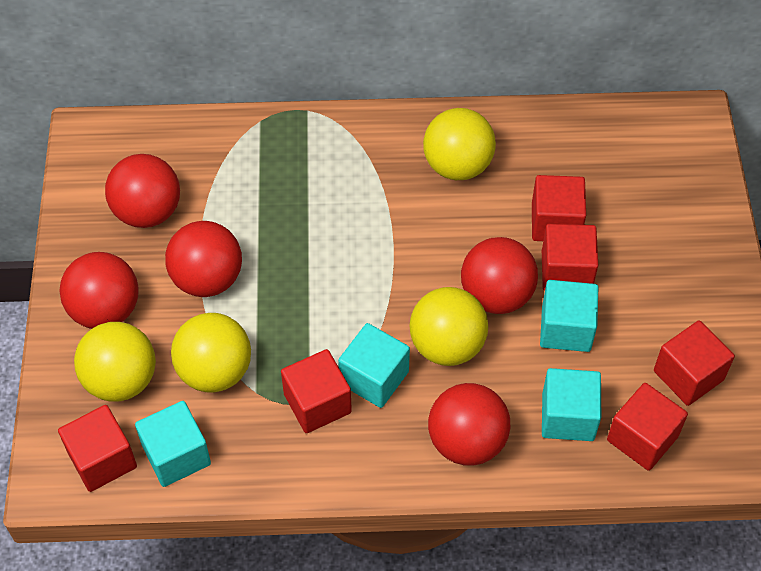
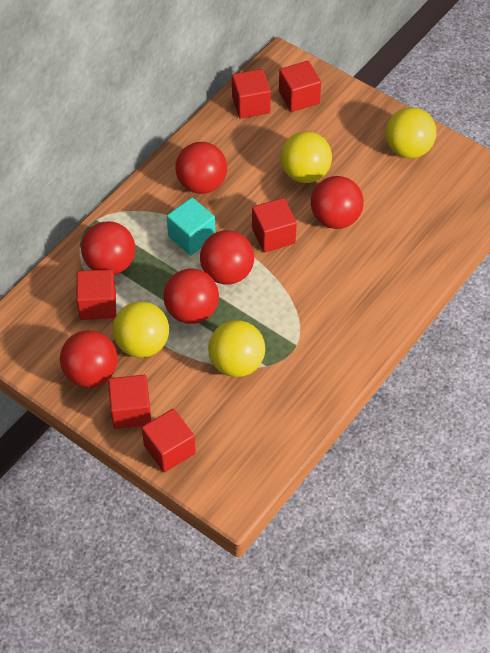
red ball: 5 -> 6
turquoise cube: 4 -> 1

